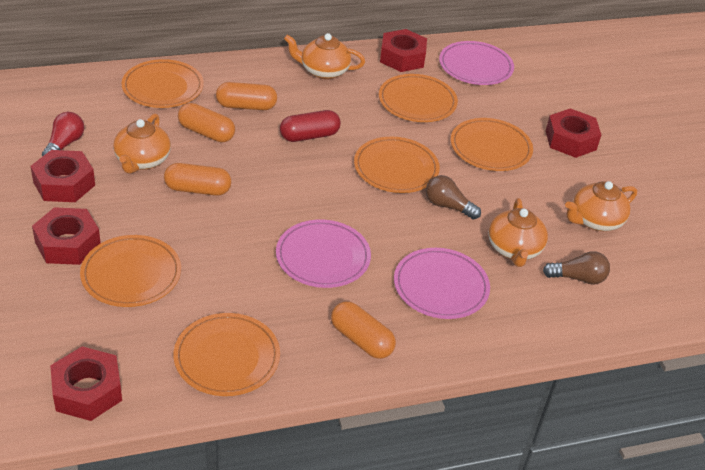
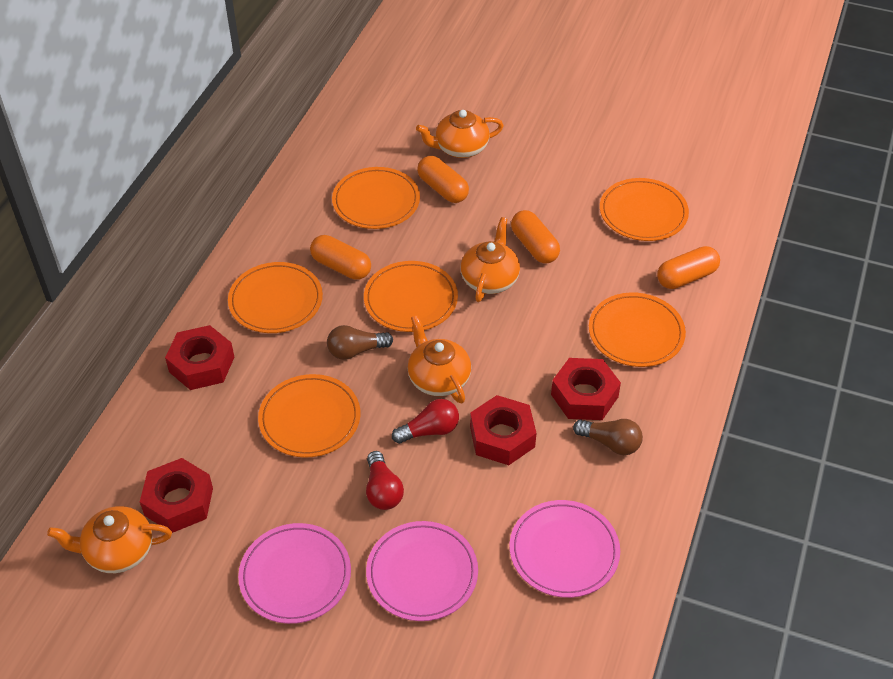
red capsule: 1 -> 0
red light bulb: 1 -> 2
red nut: 5 -> 4

